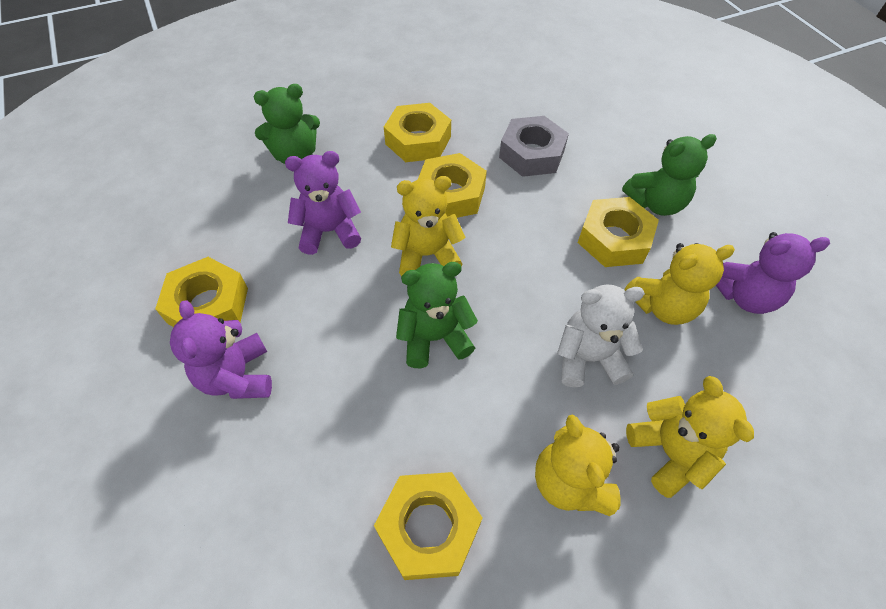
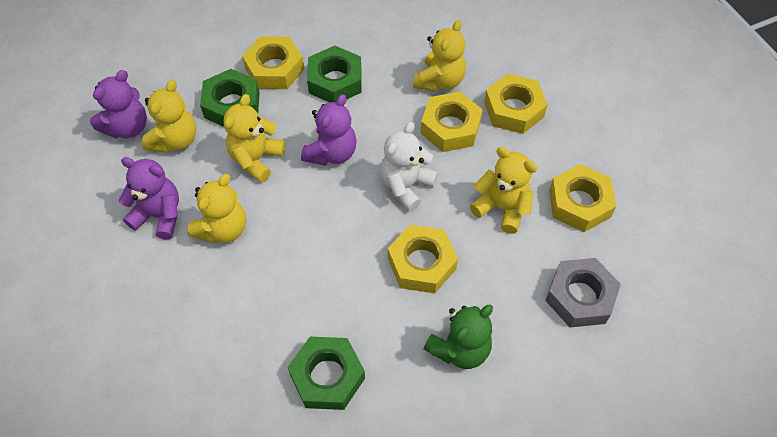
green nut: 0 -> 3
green teddy bear: 3 -> 1
yellow teddy bear: 4 -> 5

